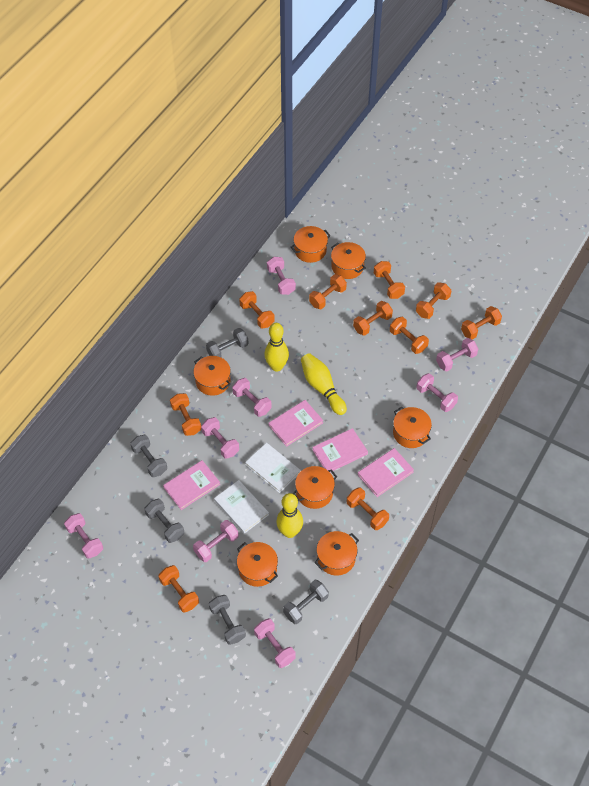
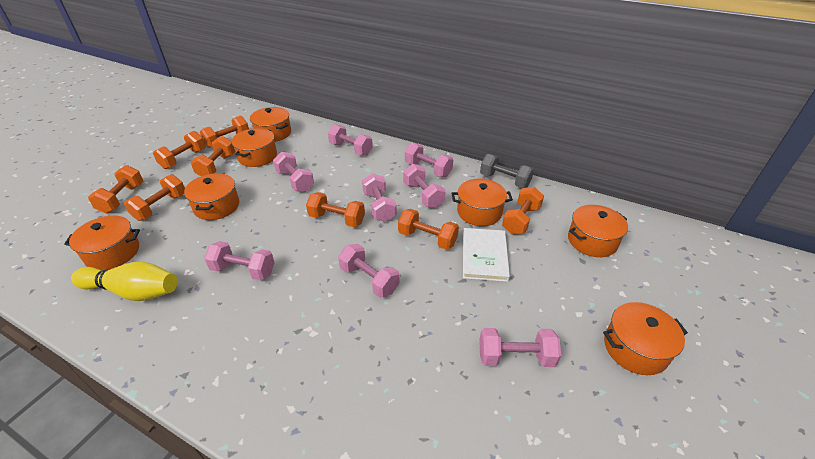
grey dumbbell: 5 -> 1
orange dumbbell: 10 -> 8
pink book: 4 -> 0
white book: 2 -> 1
yellow bowling pin: 3 -> 1

